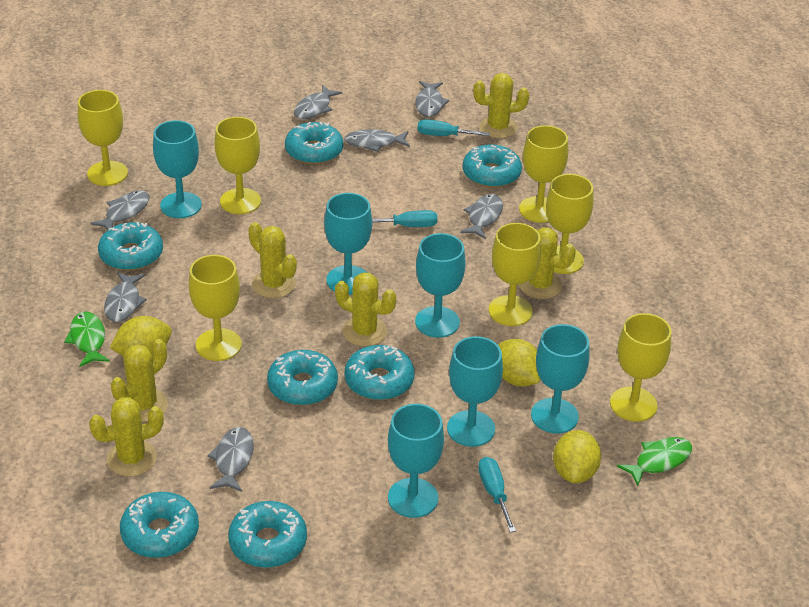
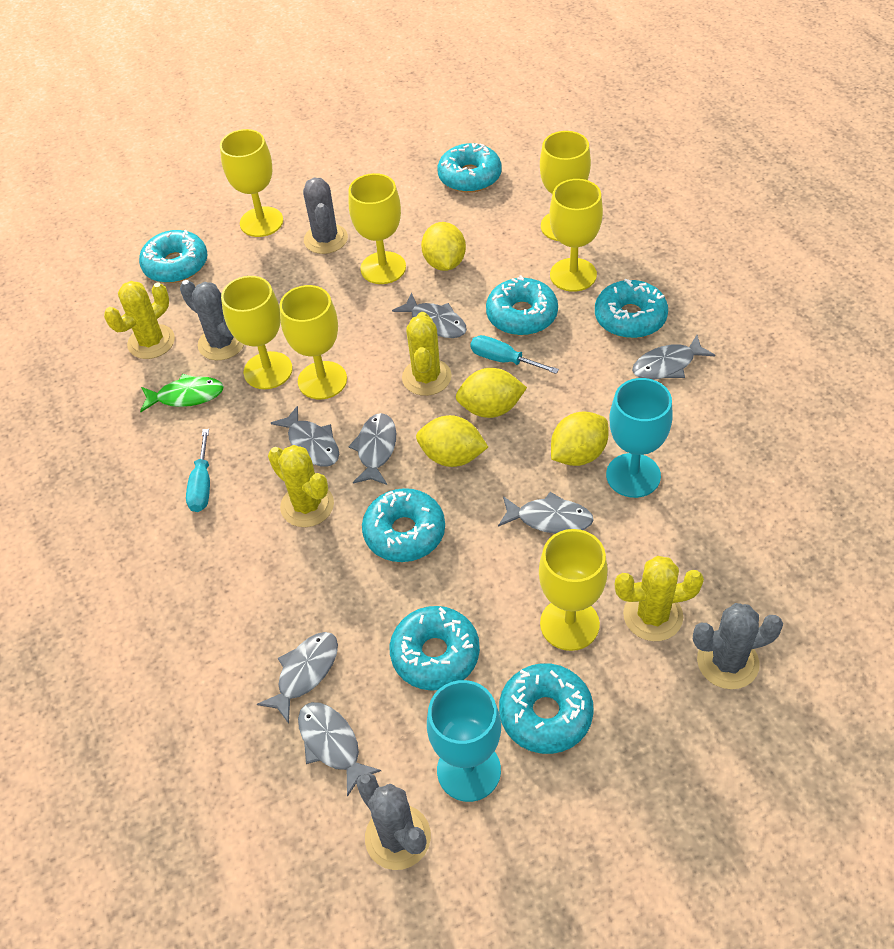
green fish: 2 -> 1
grey cactus: 0 -> 4
turquoise goblet: 6 -> 2
turquoise screwdriver: 3 -> 2
yellow cactus: 6 -> 4
yellow lemon: 3 -> 4

